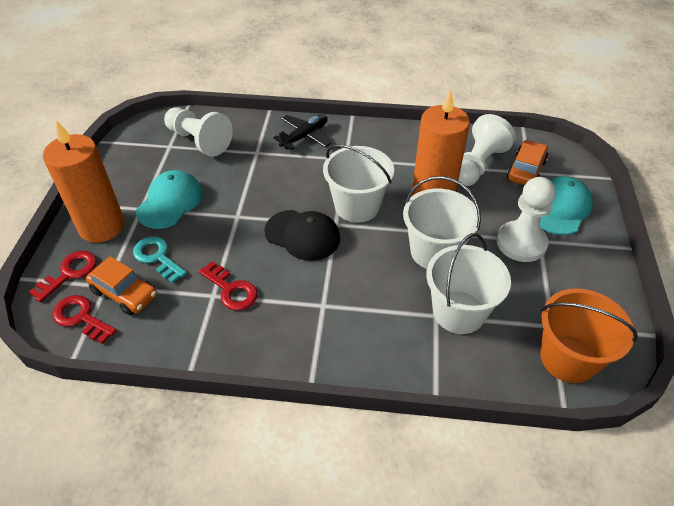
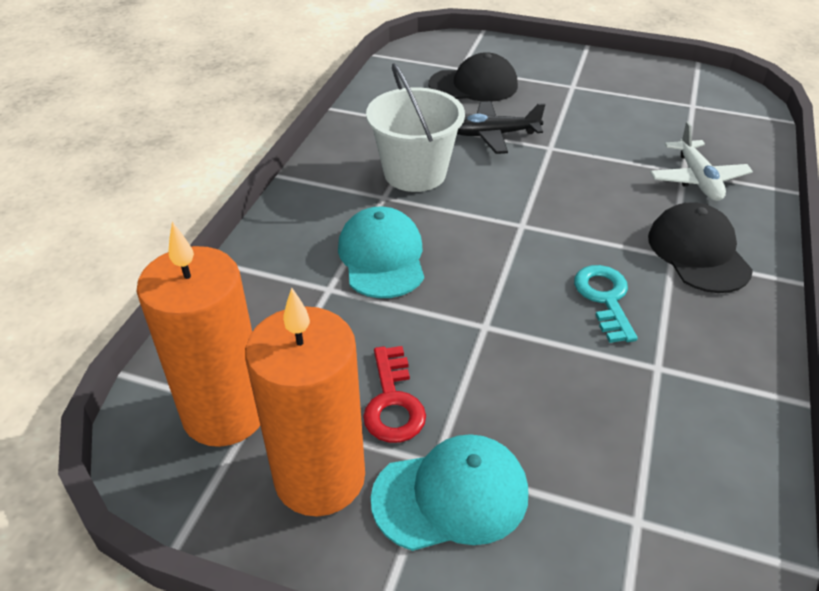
black cap: 1 -> 2
orange bucket: 1 -> 0
orange car: 2 -> 0
red key: 3 -> 1
white bucket: 3 -> 1
white pawn: 3 -> 0
white plane: 0 -> 1

